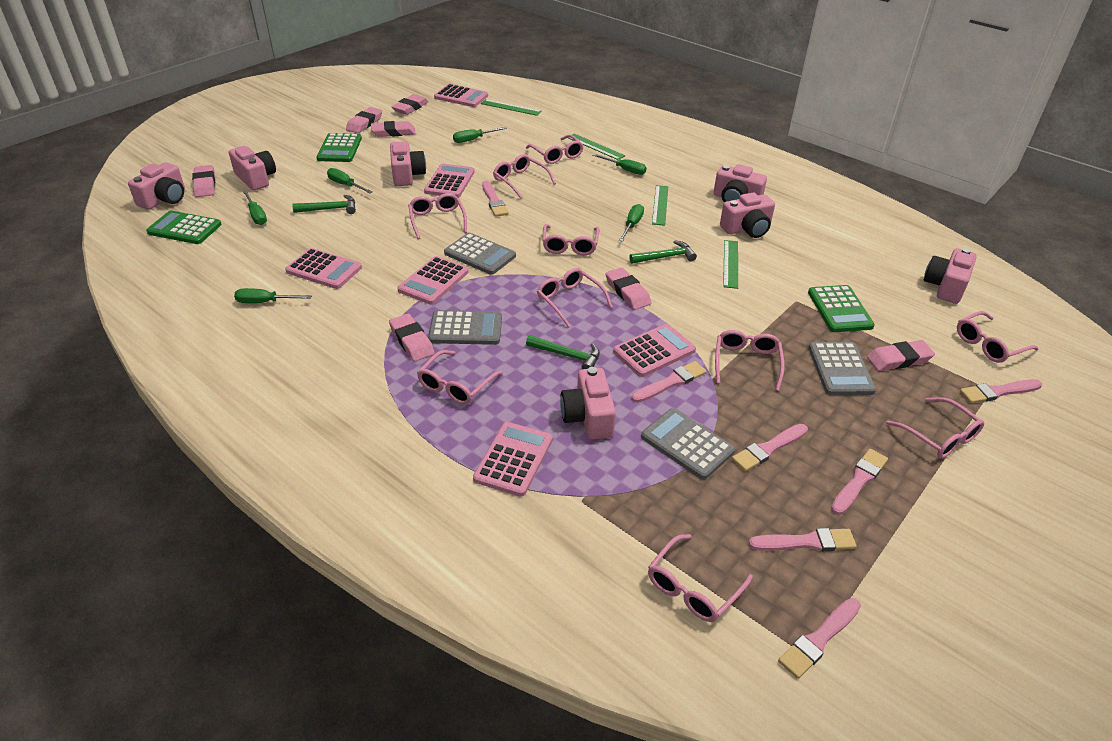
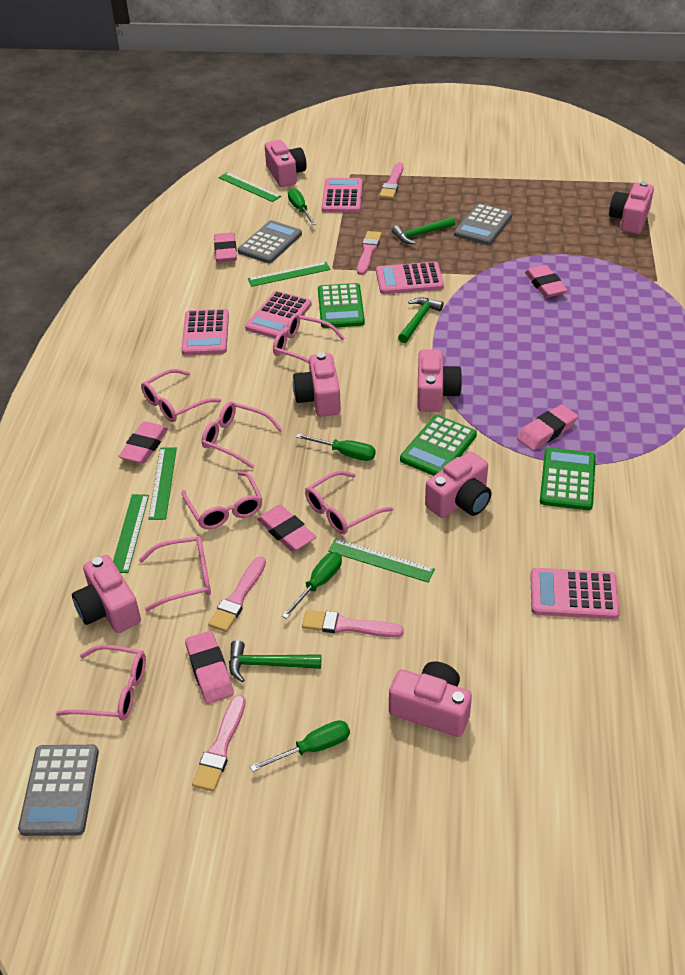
green ruler: 4 -> 5
green screwdriver: 6 -> 4
grey calculator: 4 -> 3
pink brush: 7 -> 5
pink calculator: 6 -> 5
pink eraser: 7 -> 6
pink glasses: 10 -> 7

